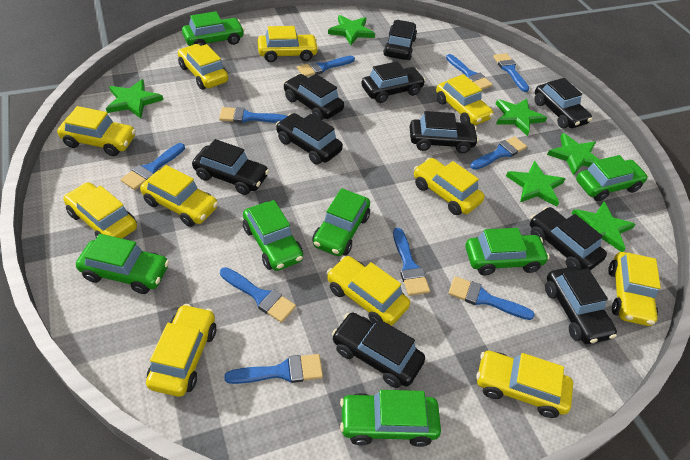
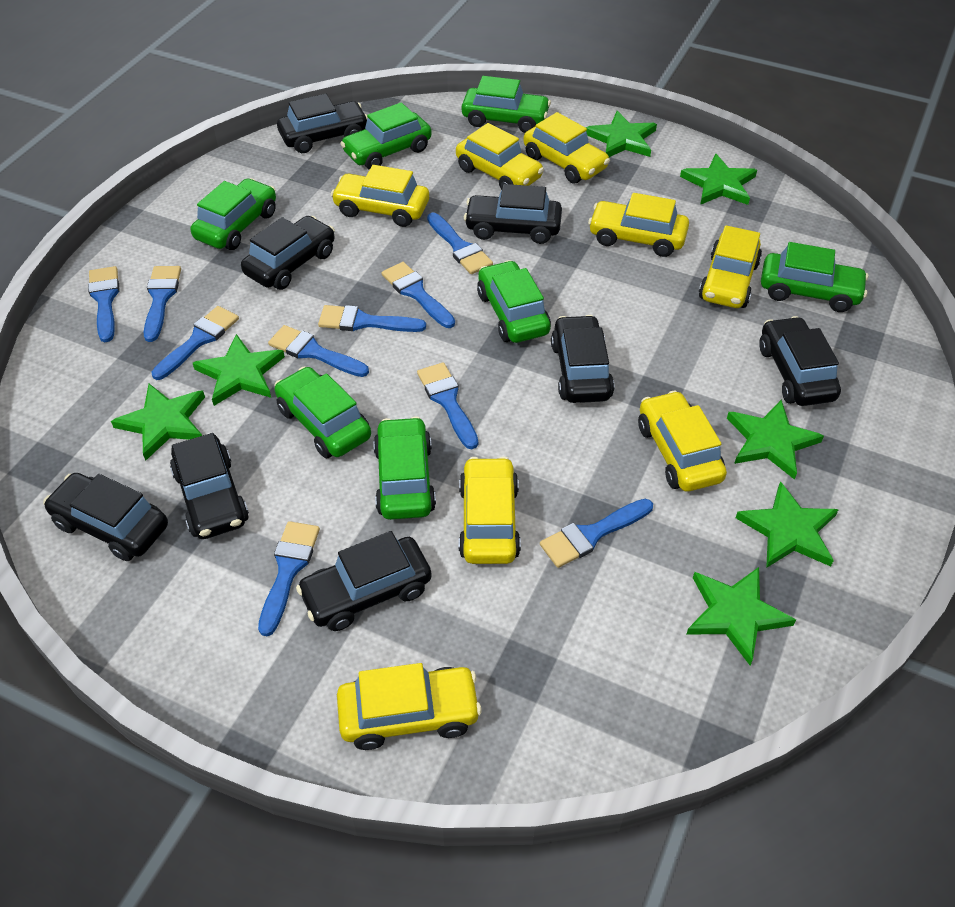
black car: 10 -> 8
green star: 6 -> 7
yellow car: 11 -> 8

